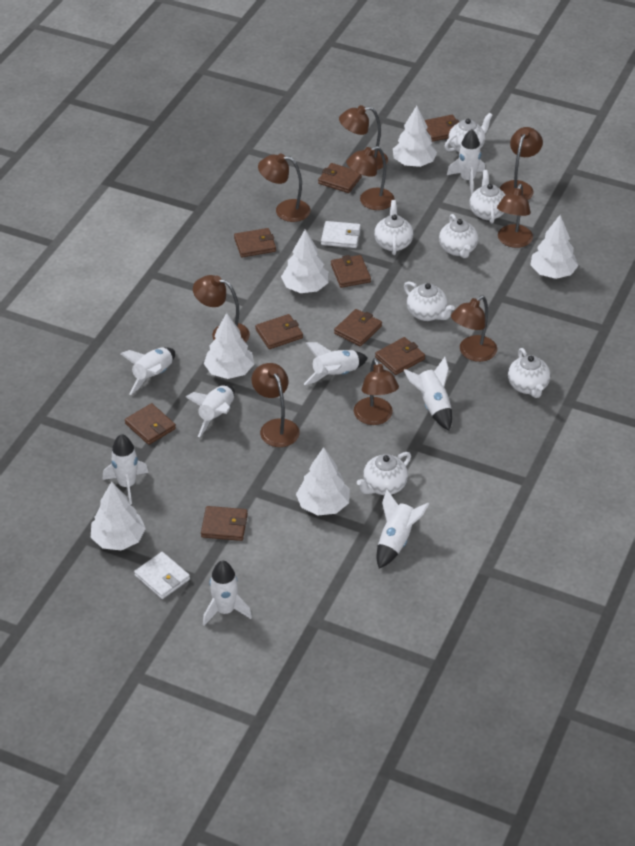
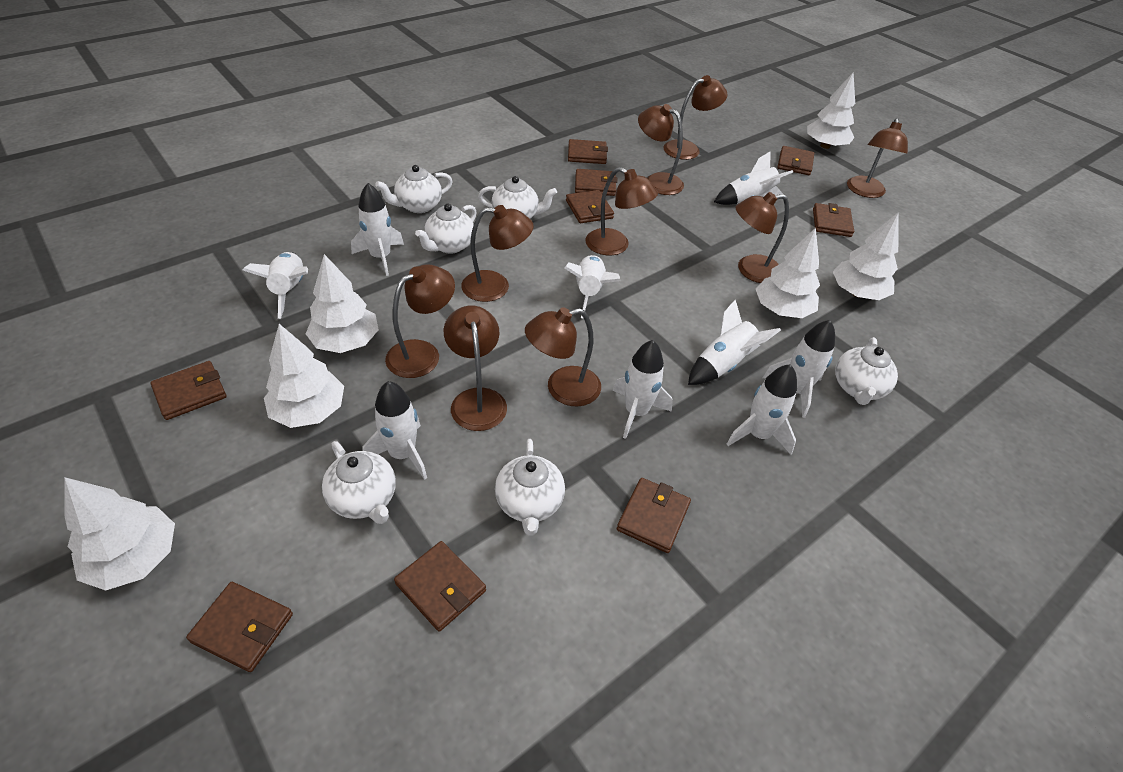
white rocket: 8 -> 9
white teapot: 7 -> 6
white wallet: 2 -> 0

